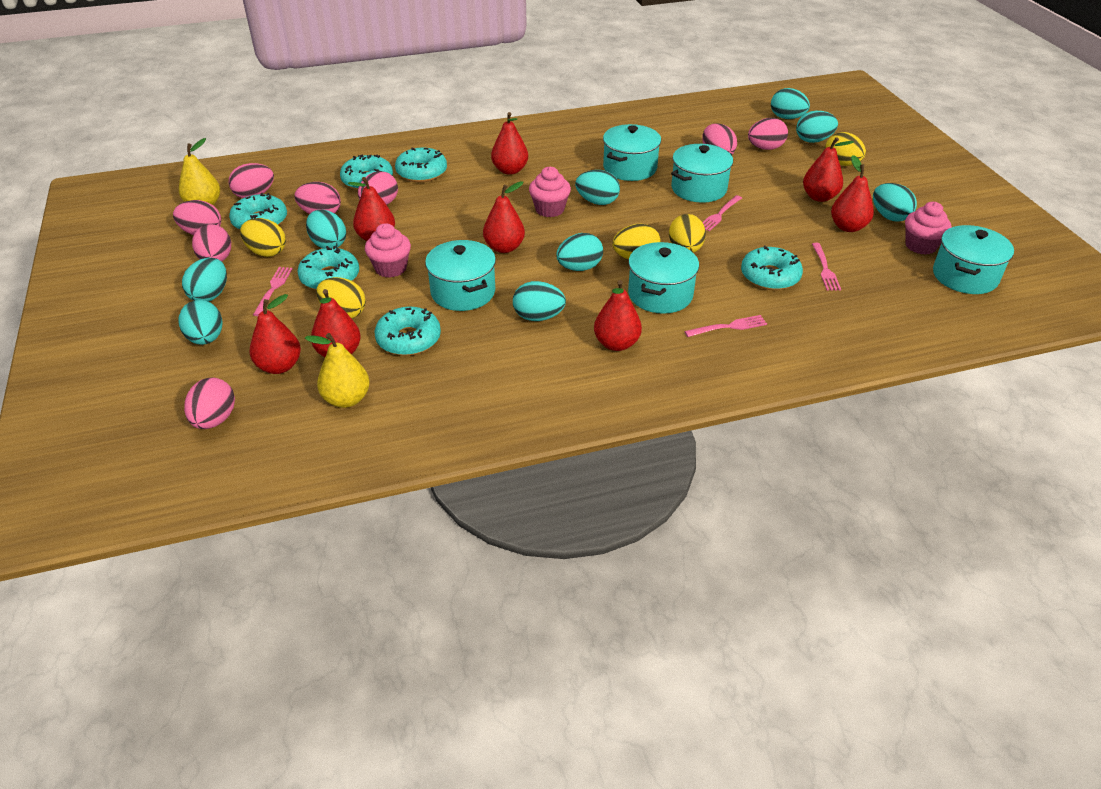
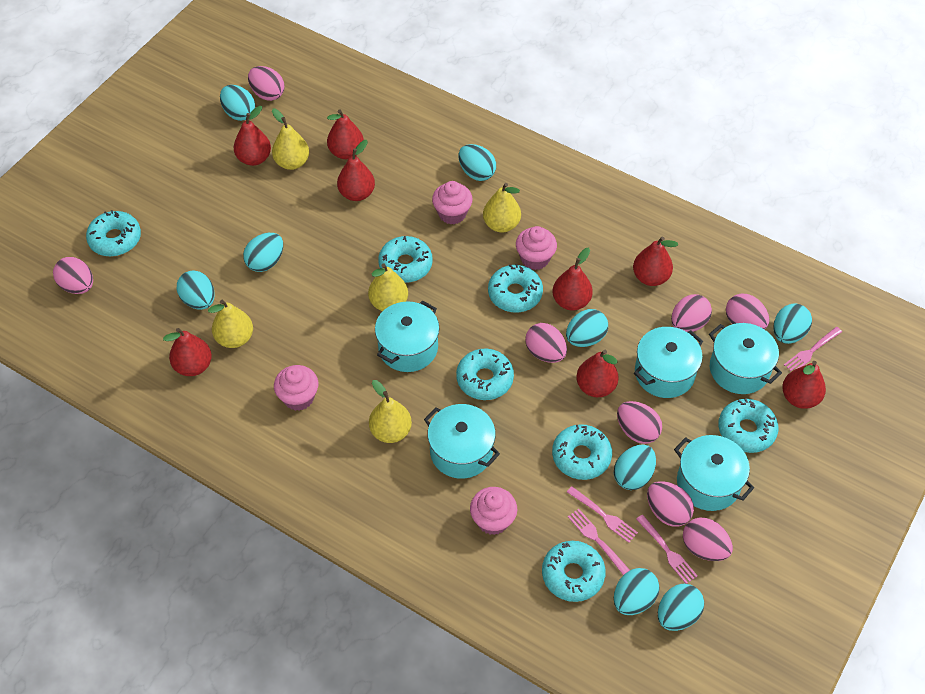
pink cupcake: 3 -> 4
turquoise donut: 6 -> 7
yellow egg: 5 -> 0
yellow pear: 2 -> 5

